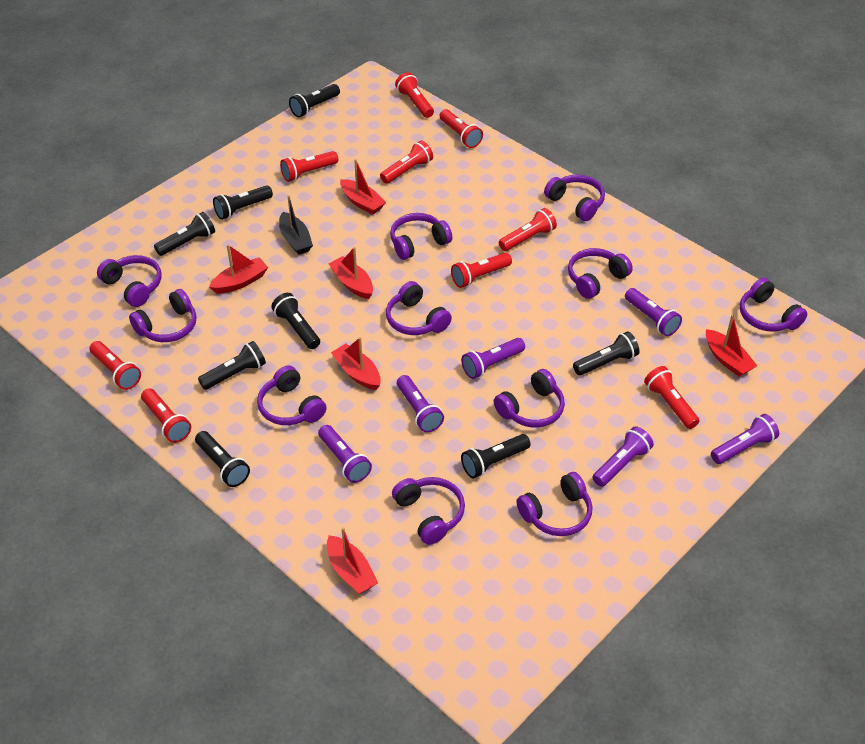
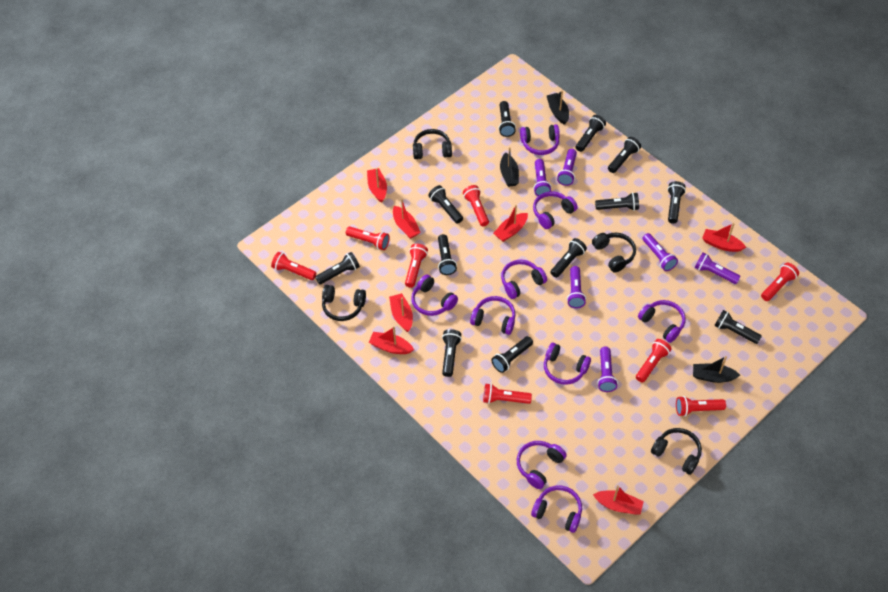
black boat: 1 -> 3
black flashlight: 8 -> 12
black headphones: 0 -> 4
purple headphones: 11 -> 9
red boat: 6 -> 7
red flashlight: 9 -> 8

